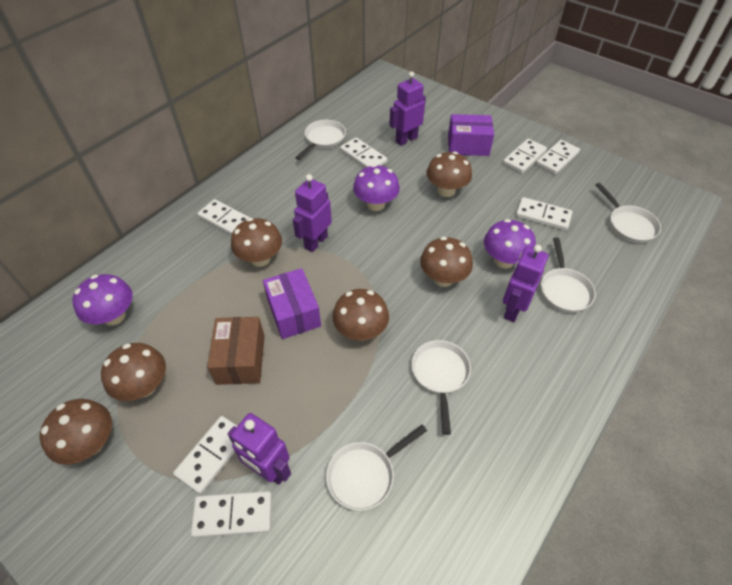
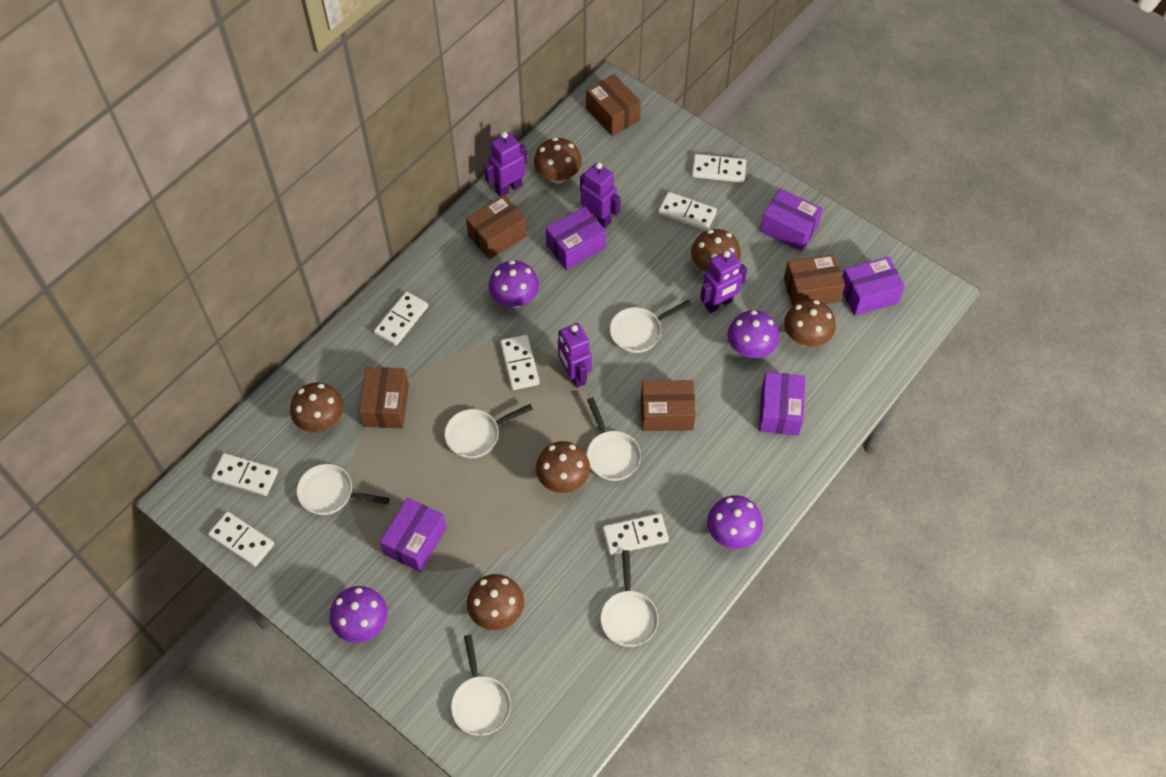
brown box: 1 -> 5
purple box: 2 -> 5
purple mushroom: 3 -> 4
white pan: 5 -> 6

